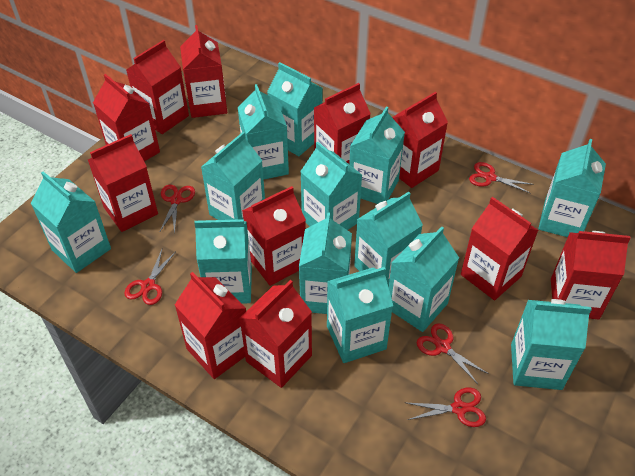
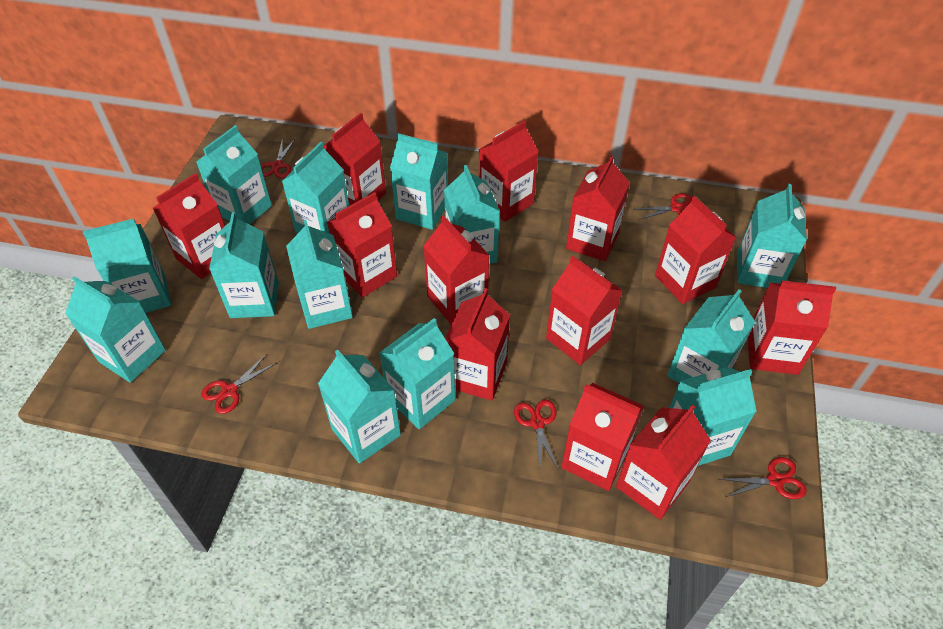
red carton: 11 -> 12

